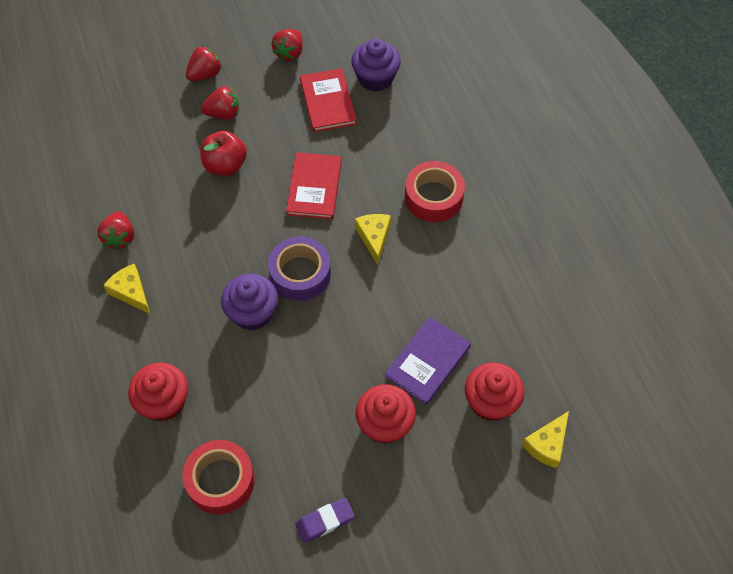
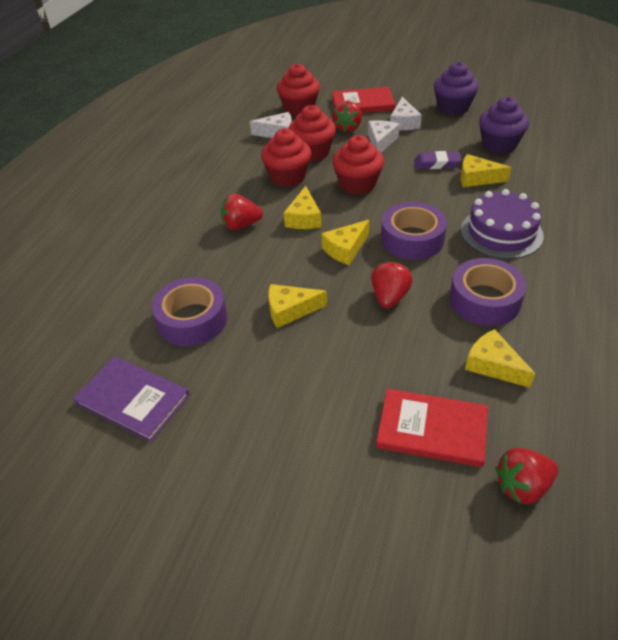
purple cake: 0 -> 1
purple tape: 1 -> 3
red apple: 1 -> 0
red cupcake: 3 -> 4
red tape: 2 -> 0
white cheese: 0 -> 3
yellow cheese: 3 -> 5

